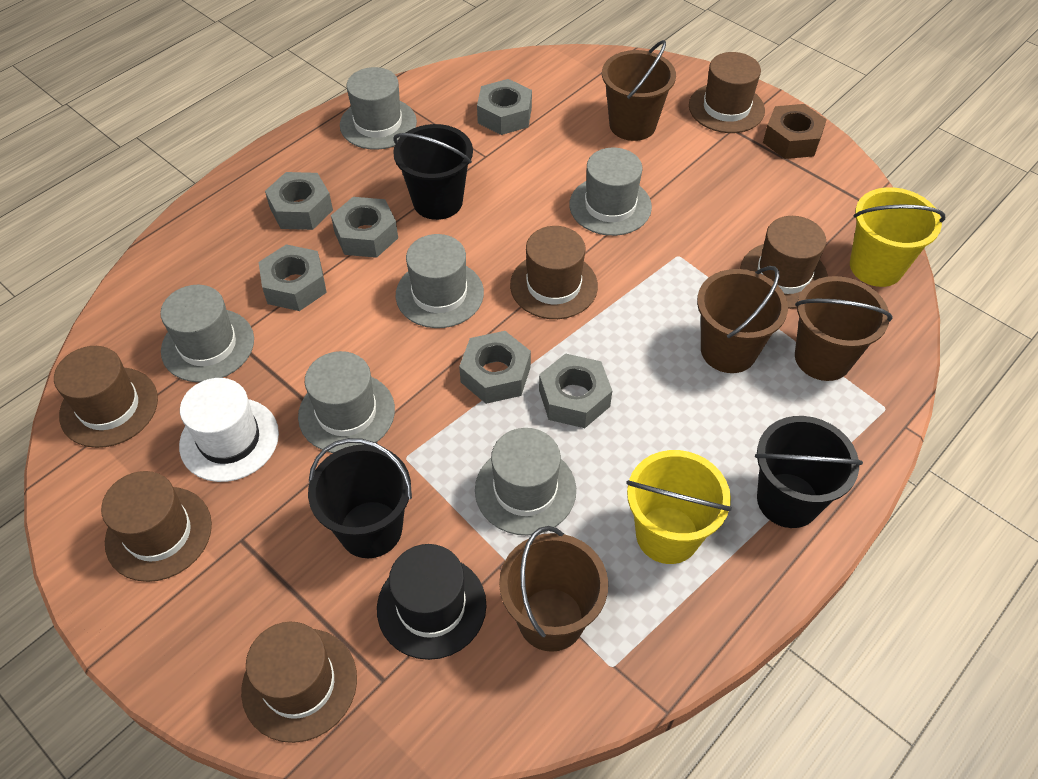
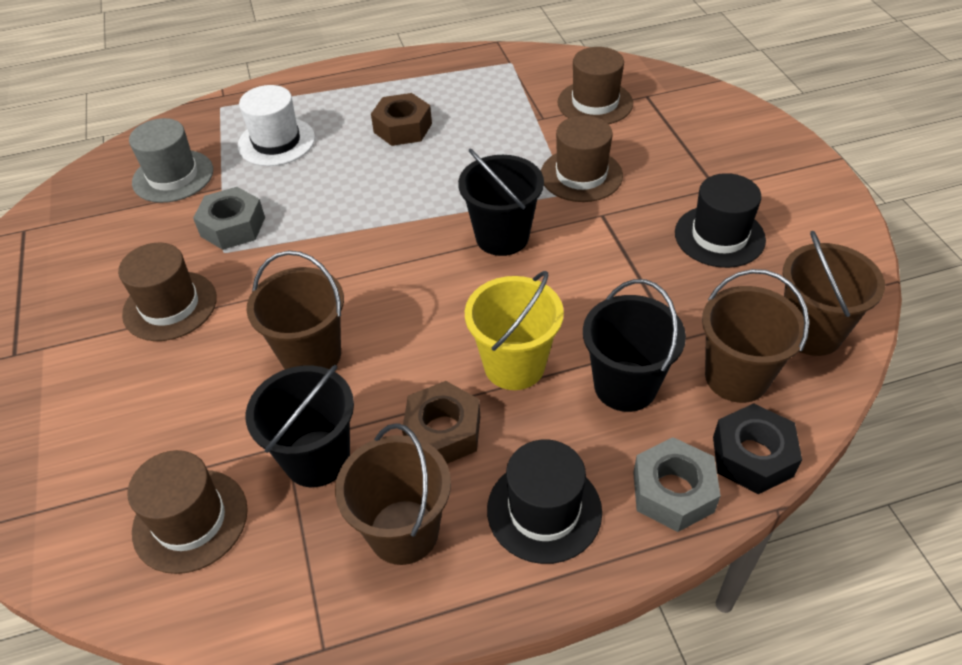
black hat: 1 -> 2
black nut: 0 -> 1
brown hat: 6 -> 4
brown nut: 1 -> 2
grey hat: 6 -> 1
grey nut: 6 -> 2
yellow bucket: 2 -> 1

